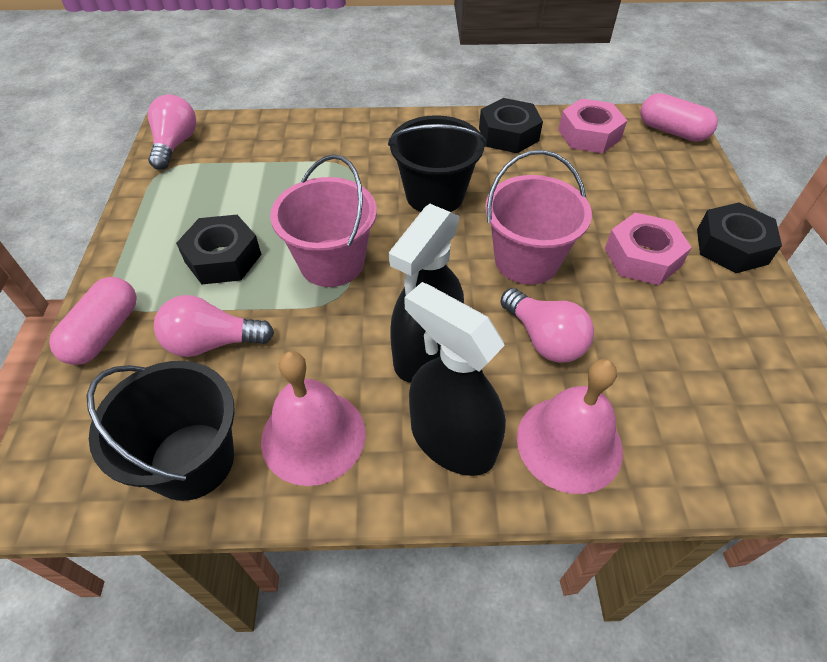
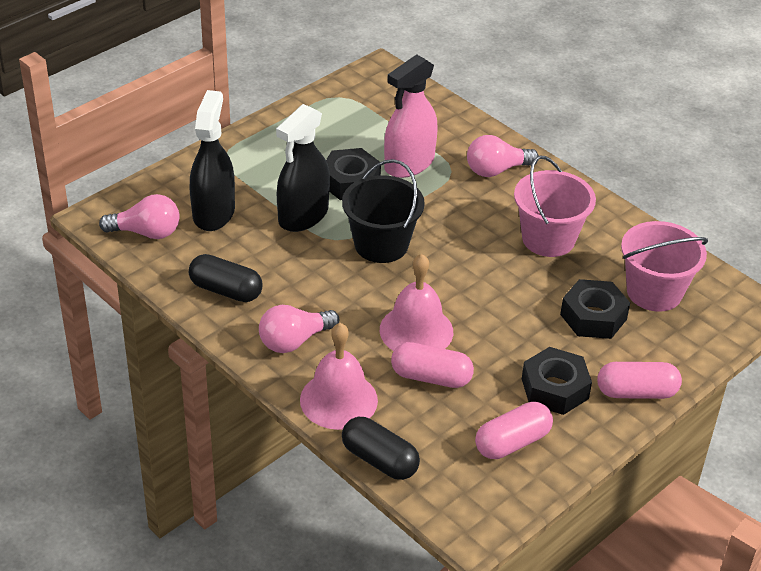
black bucket: 2 -> 1
black capsule: 0 -> 2
pink capsule: 2 -> 3
pink nut: 2 -> 0
pink spray bottle: 0 -> 1

